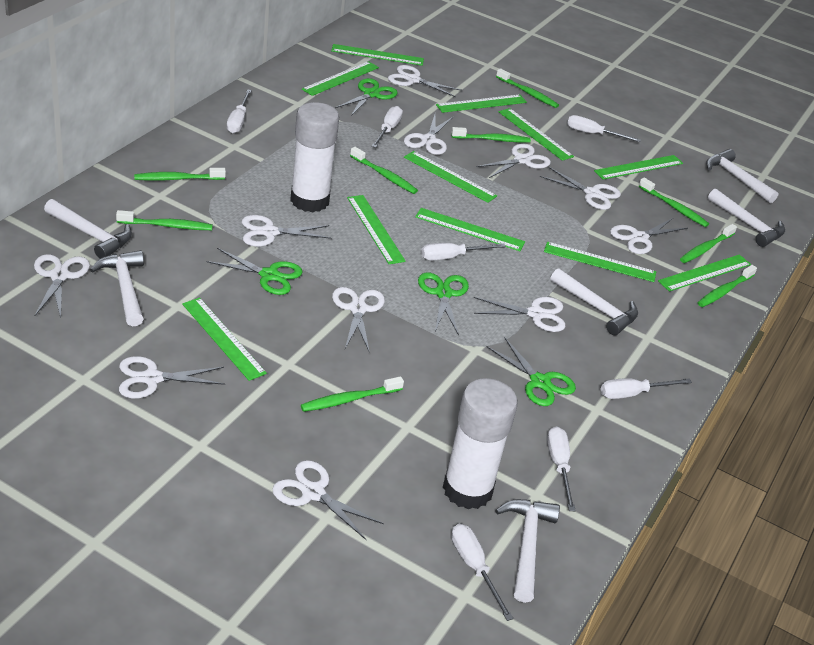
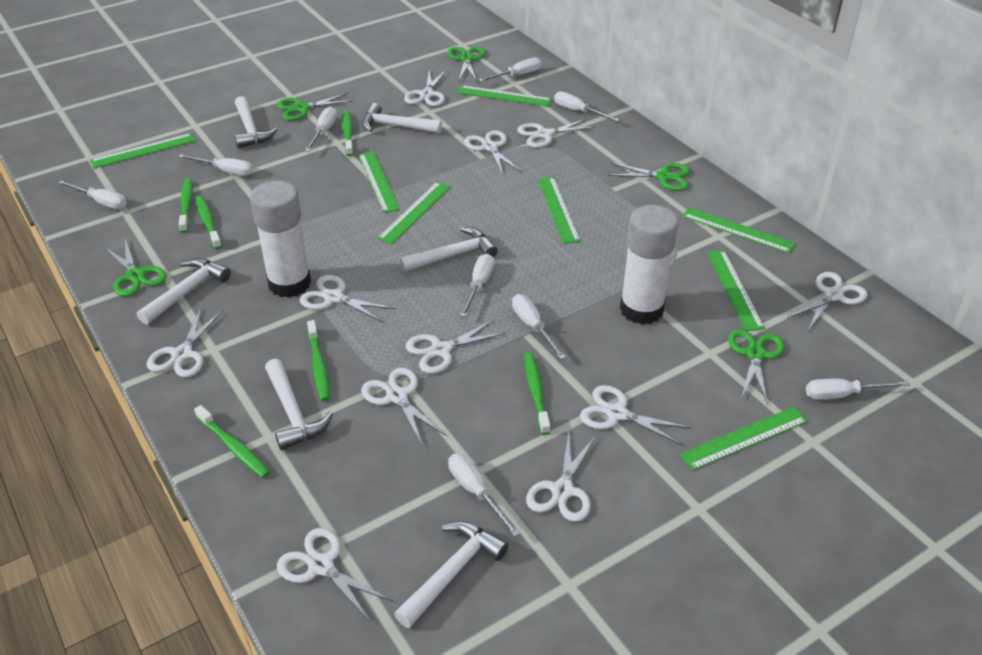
green ruler: 11 -> 8
green scissors: 4 -> 5
green toothbrush: 9 -> 6
white screwdriver: 7 -> 9

